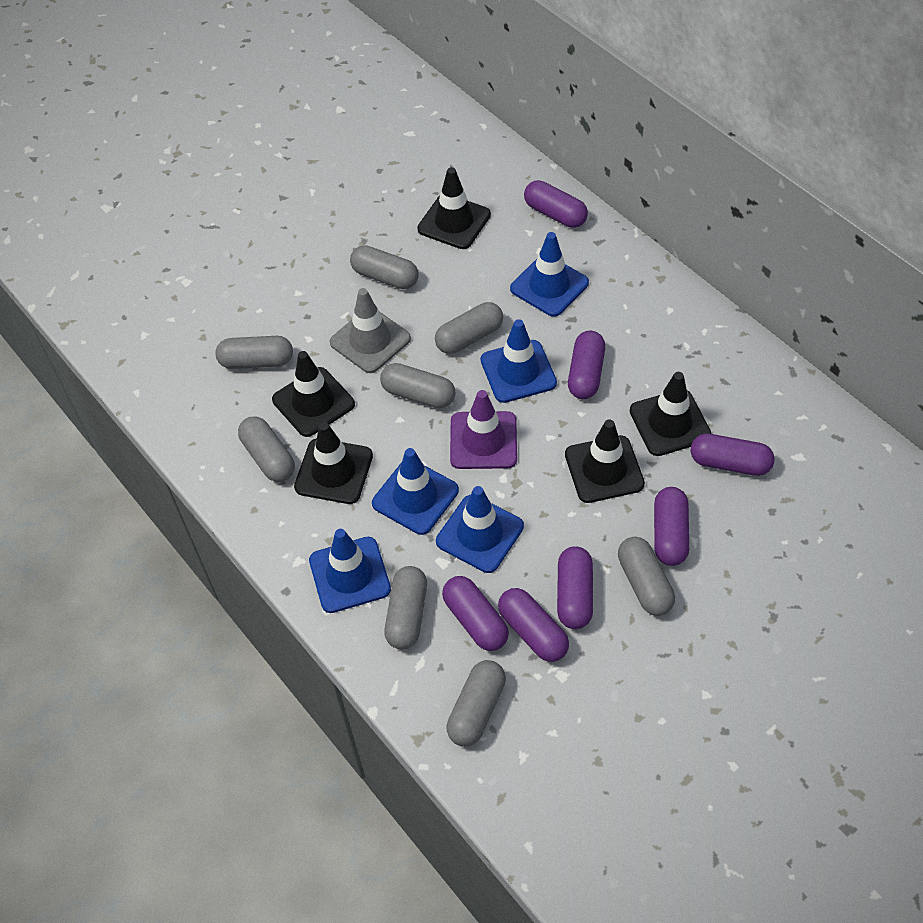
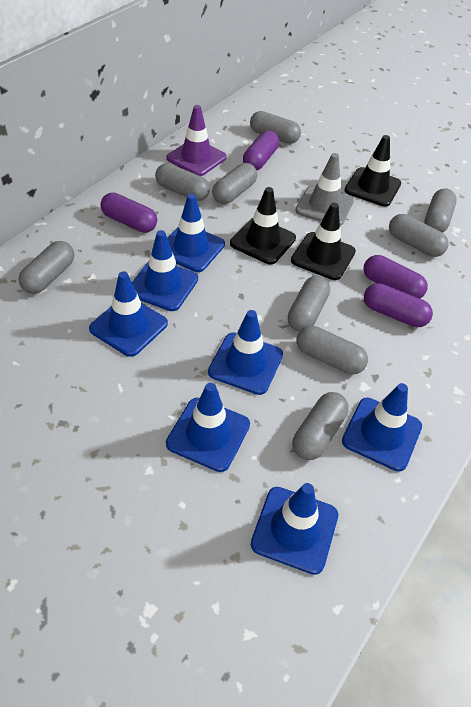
black traffic cone: 5 -> 3
blue traffic cone: 5 -> 7
grey capsule: 8 -> 9
purple capsule: 7 -> 4

